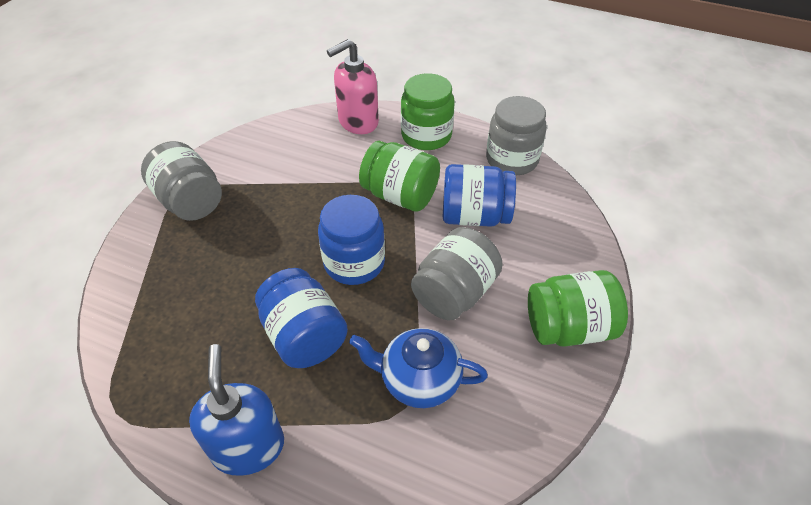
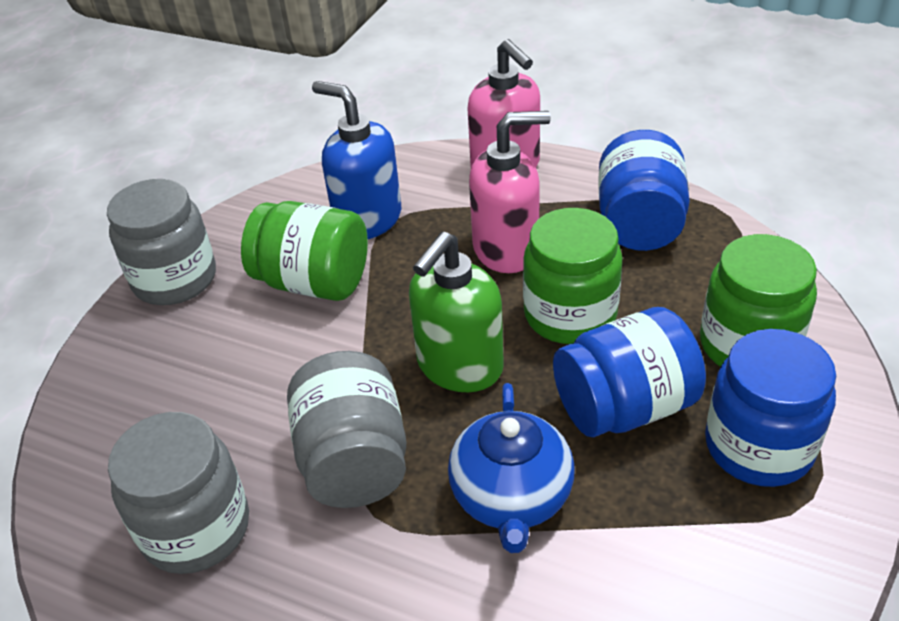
green soap dispenser: 0 -> 1
pink soap dispenser: 1 -> 2

